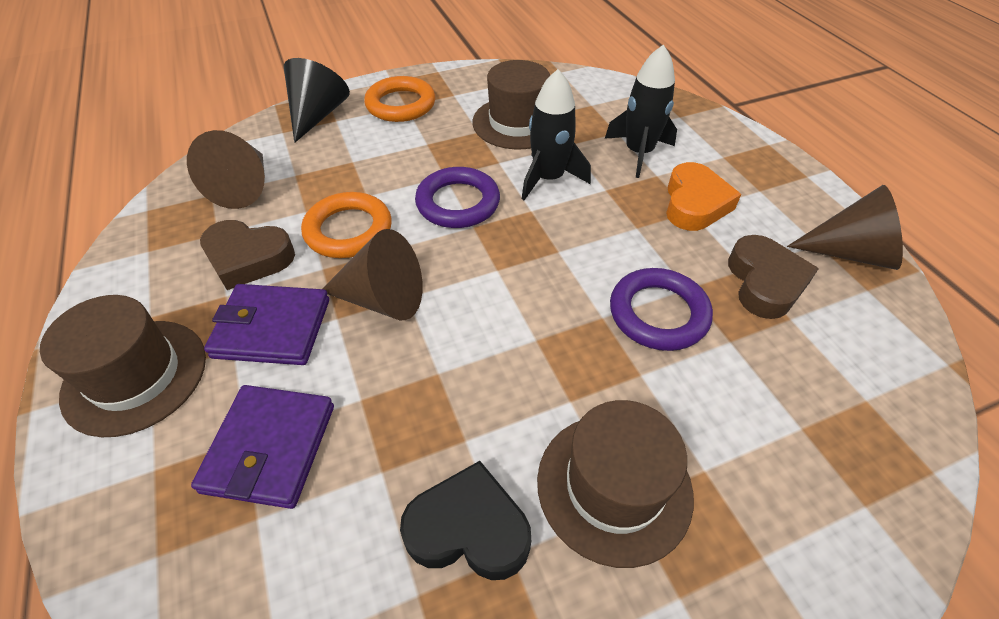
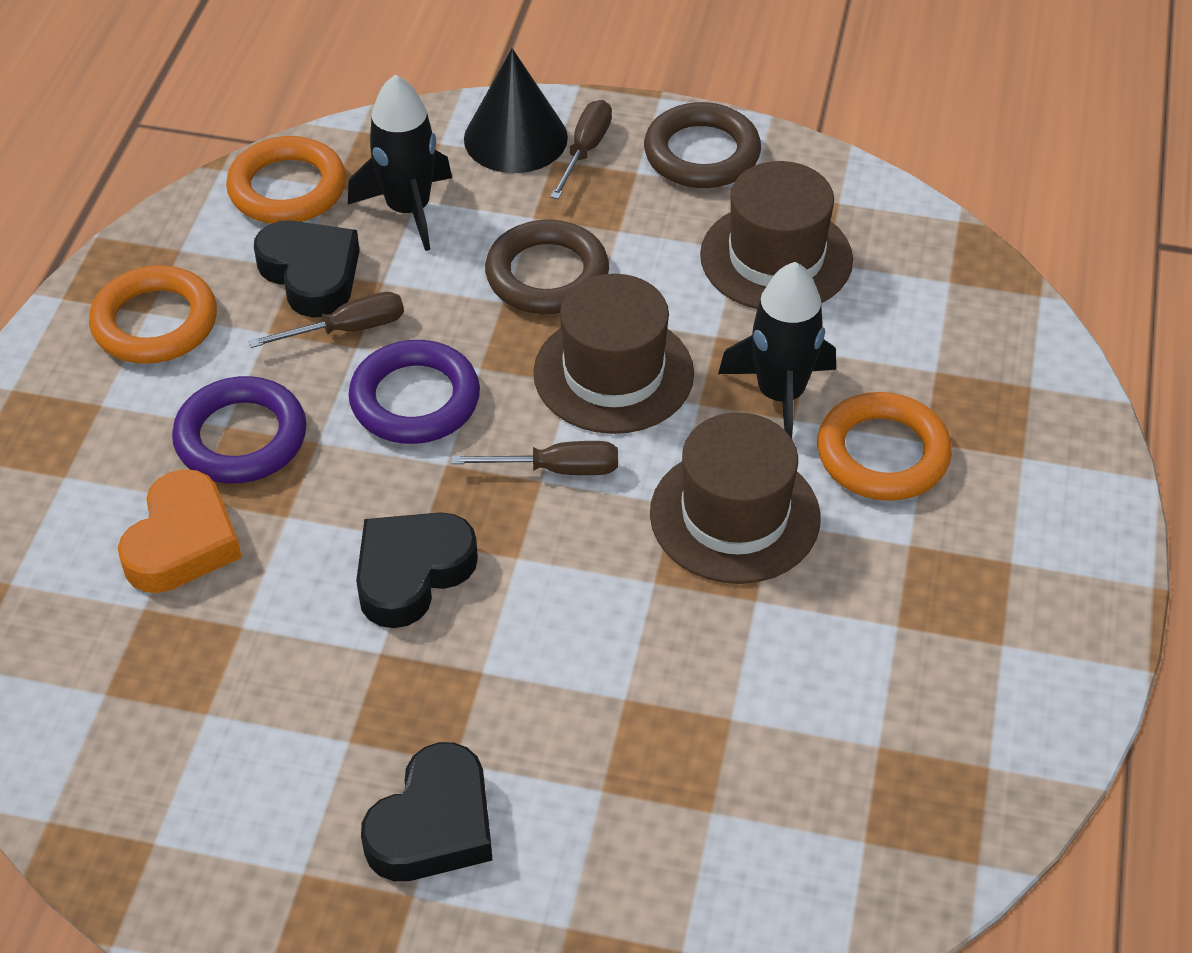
black heart: 1 -> 3
brown cone: 3 -> 0
brown heart: 2 -> 0
brown ring: 0 -> 2
brown screwdriver: 0 -> 3
orange ring: 2 -> 3
purple wallet: 2 -> 0

